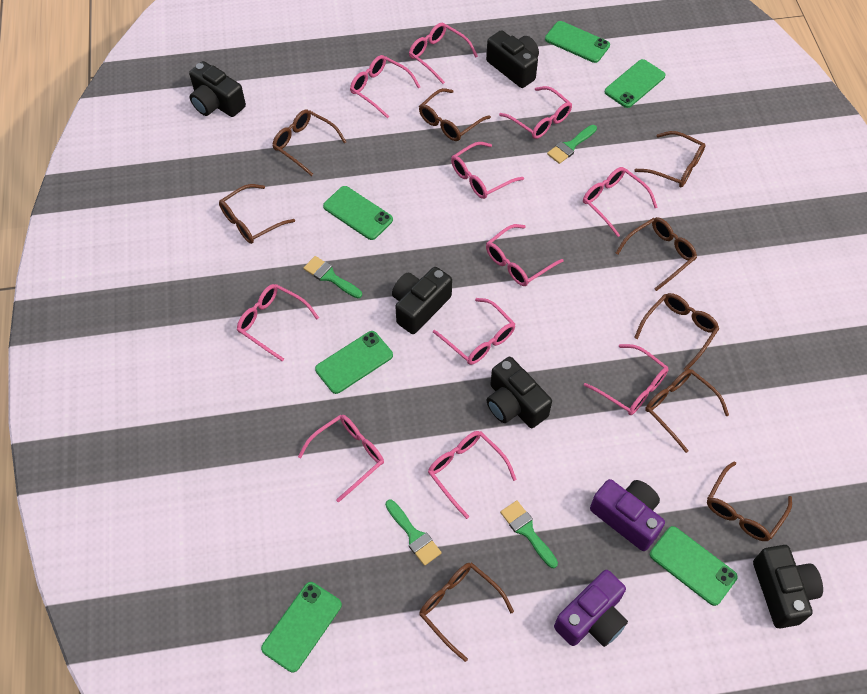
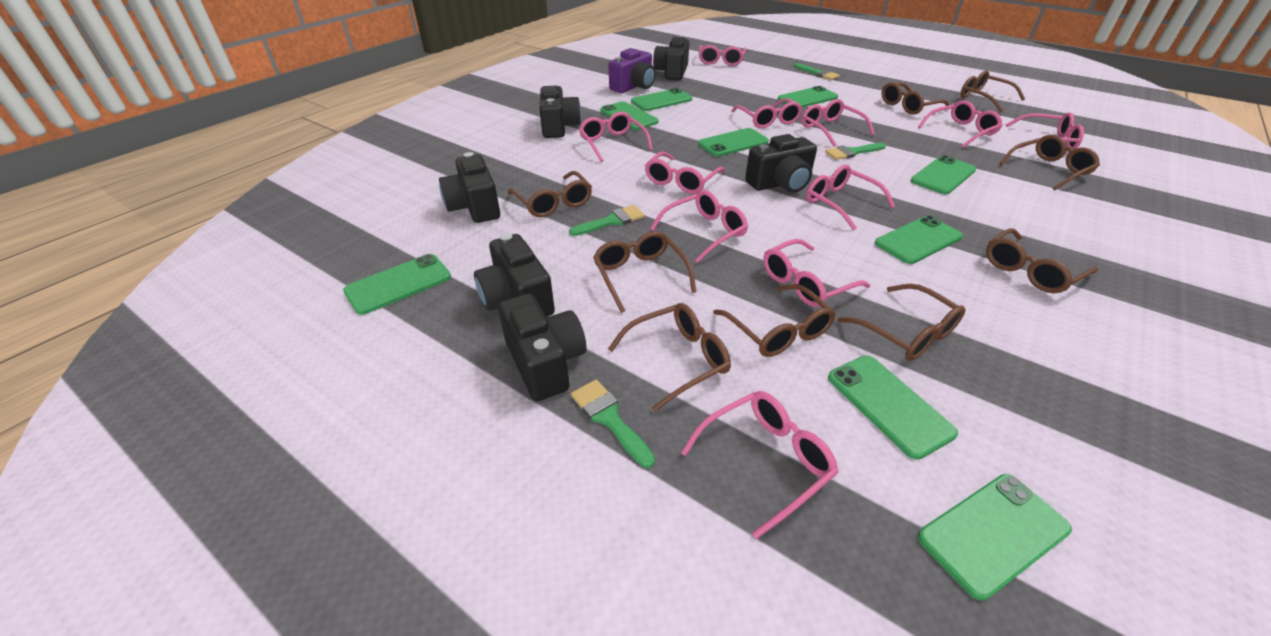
black camera: 5 -> 6
green phone: 6 -> 9
purple camera: 2 -> 1

